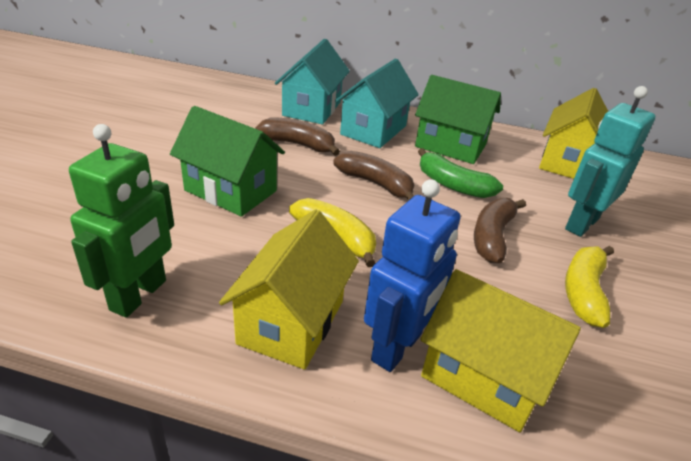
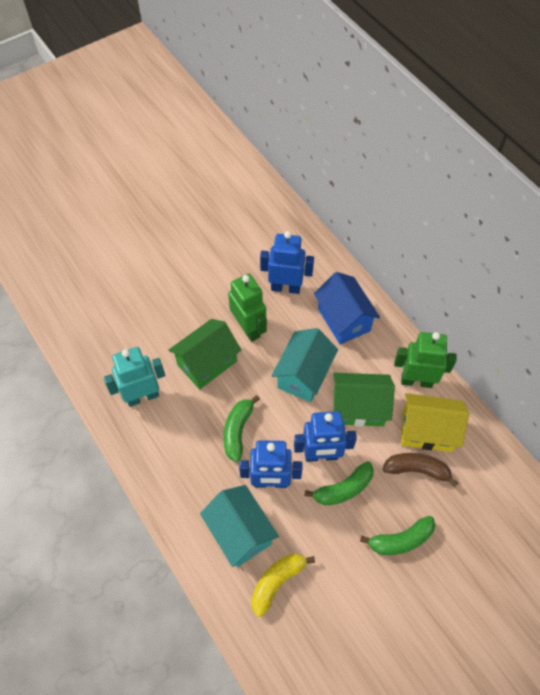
blue house: 0 -> 1
blue robot: 1 -> 3
brown banana: 3 -> 1
green banana: 1 -> 3
green robot: 1 -> 2
yellow banana: 2 -> 1
yellow house: 3 -> 1

